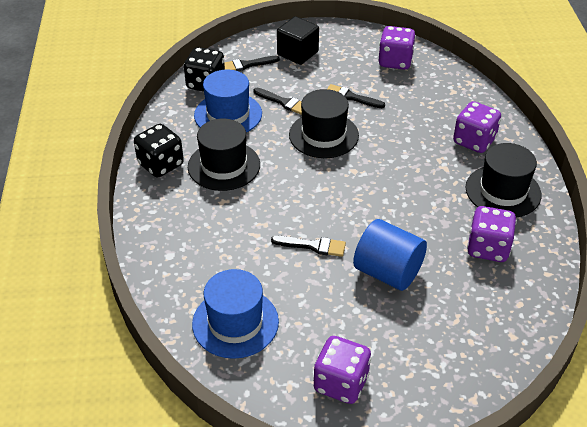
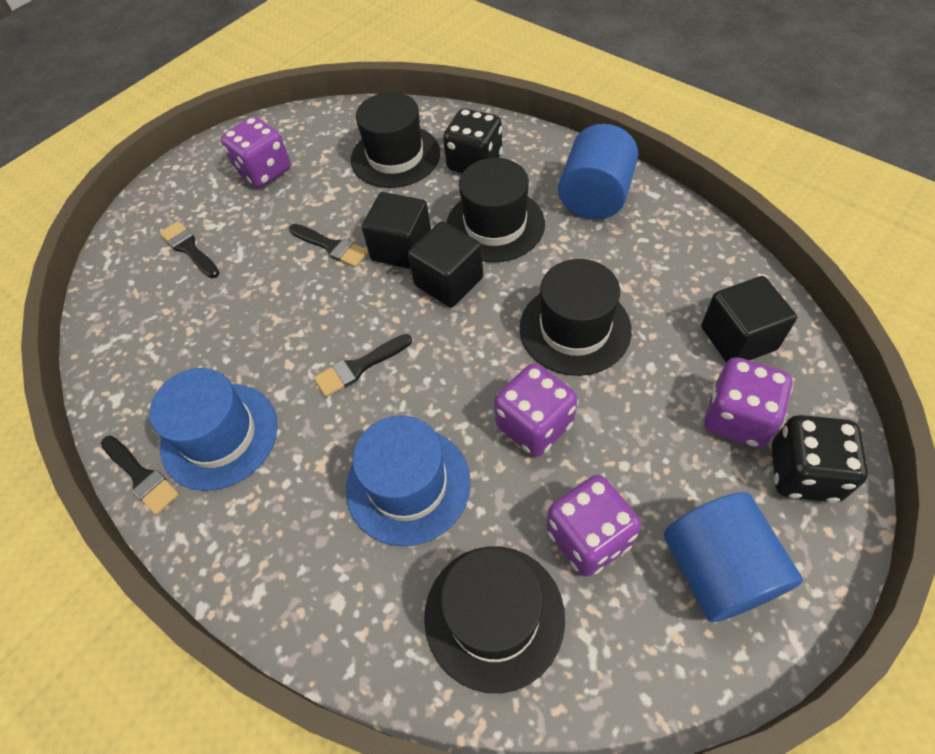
black cube: 1 -> 3
black hat: 3 -> 4
blue cylinder: 1 -> 2

